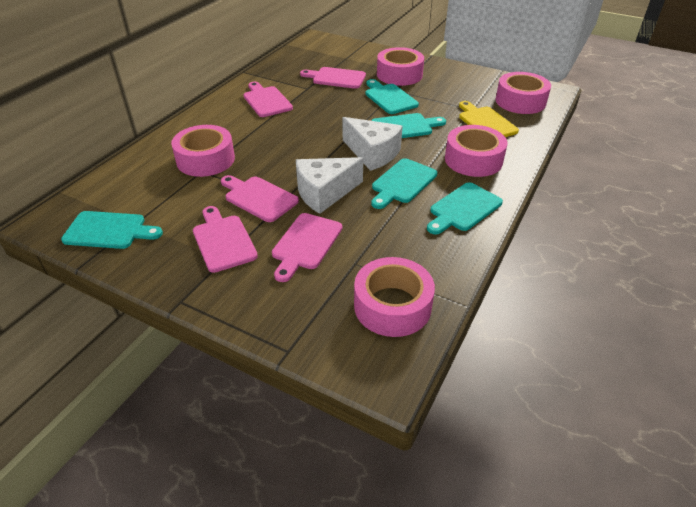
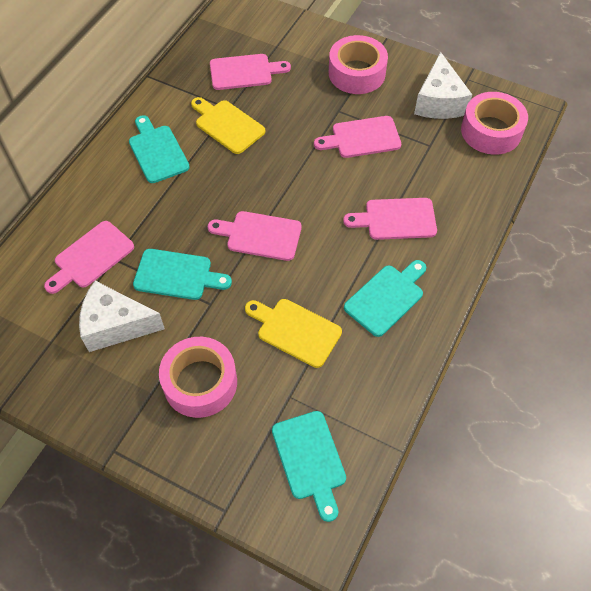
pink tape: 5 -> 3
turquoise cutting board: 5 -> 4
yellow cutting board: 1 -> 2

